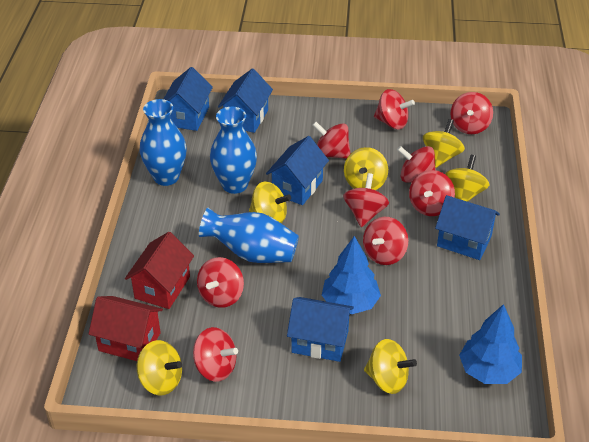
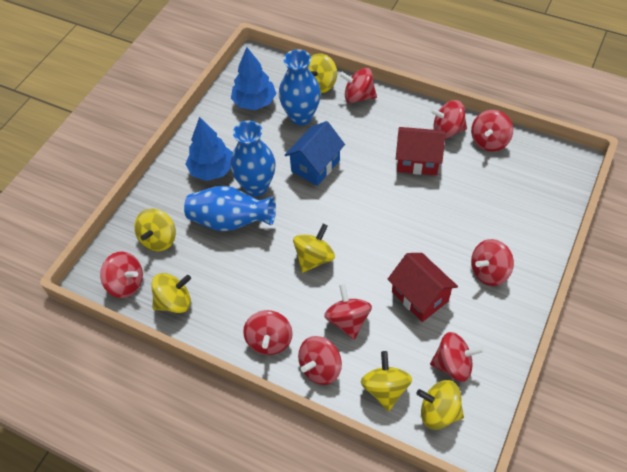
blue house: 5 -> 1

